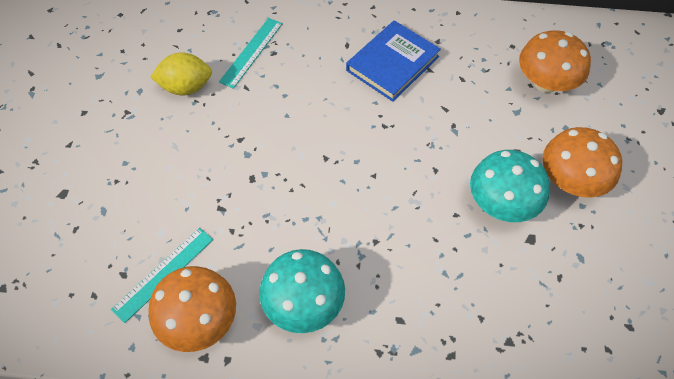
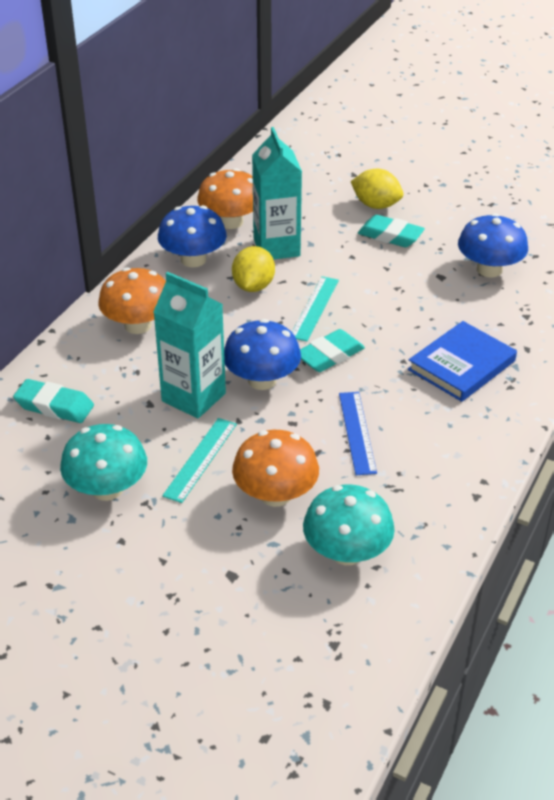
blue mushroom: 0 -> 3
blue ruler: 0 -> 1
turquoise carton: 0 -> 2
turquoise eraser: 0 -> 3
yellow lemon: 1 -> 2

